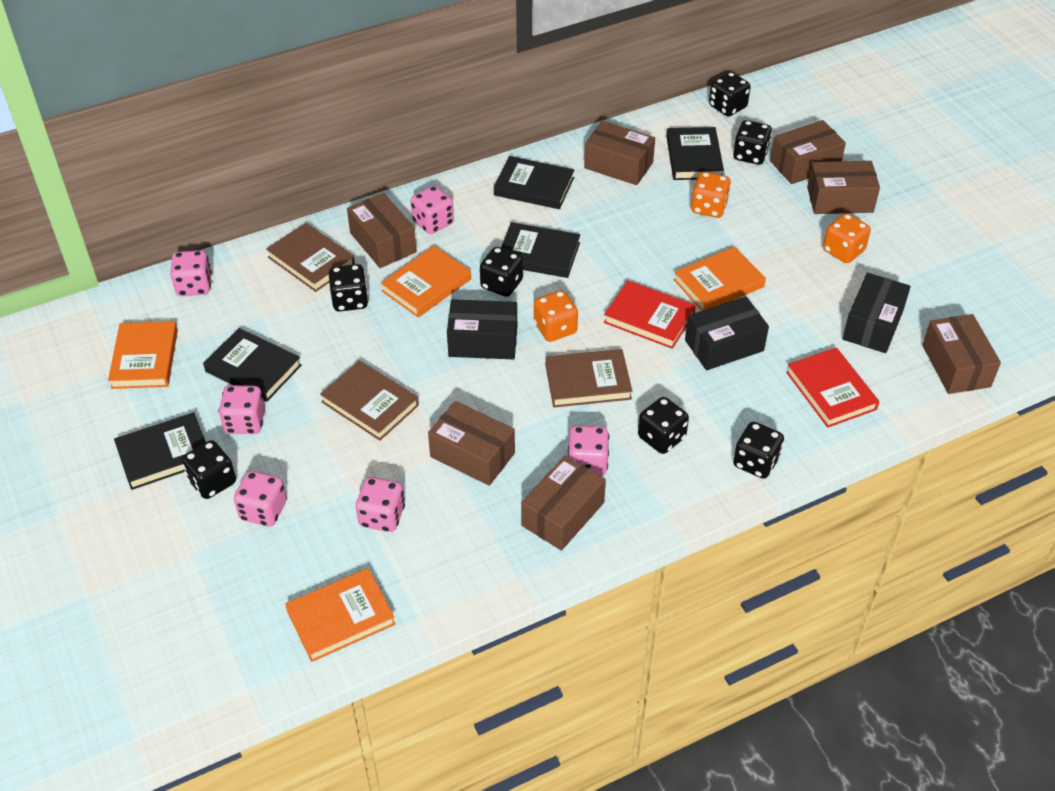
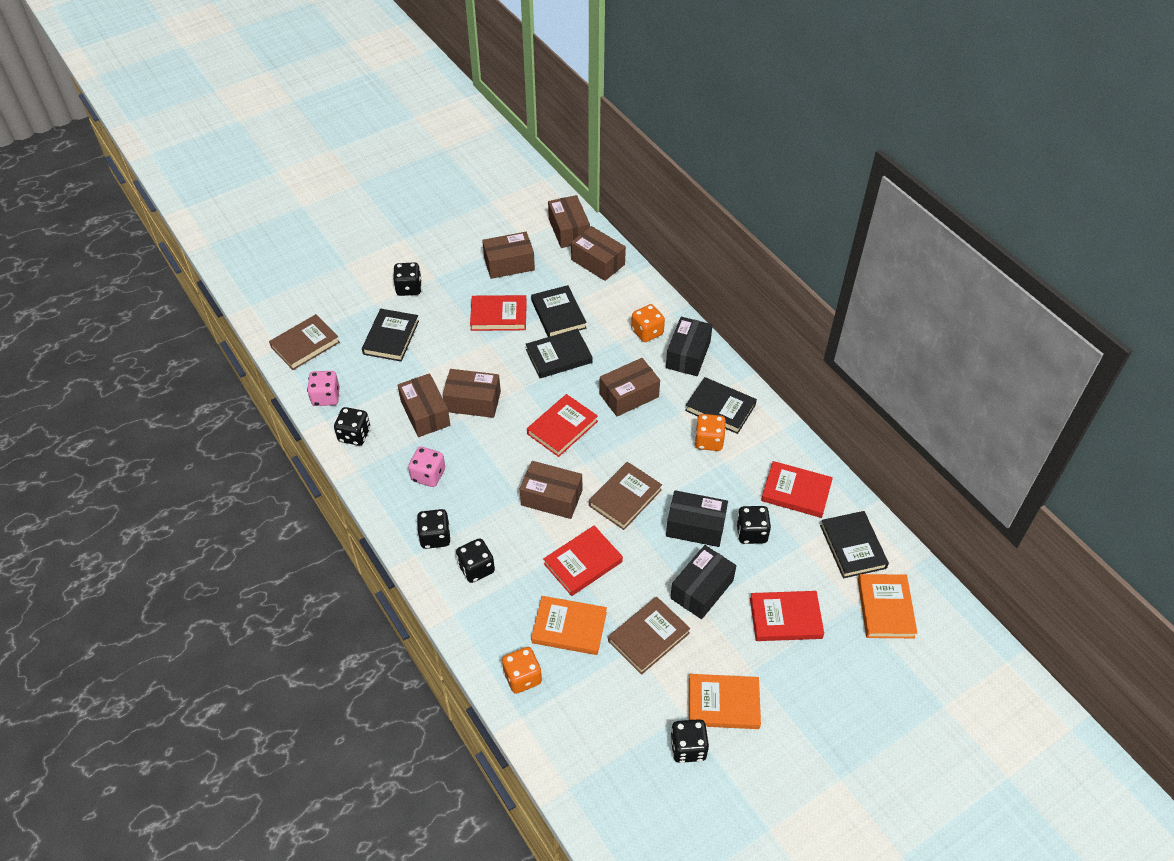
black dice: 7 -> 6
orange book: 4 -> 3
pink dice: 6 -> 2
red book: 2 -> 5

